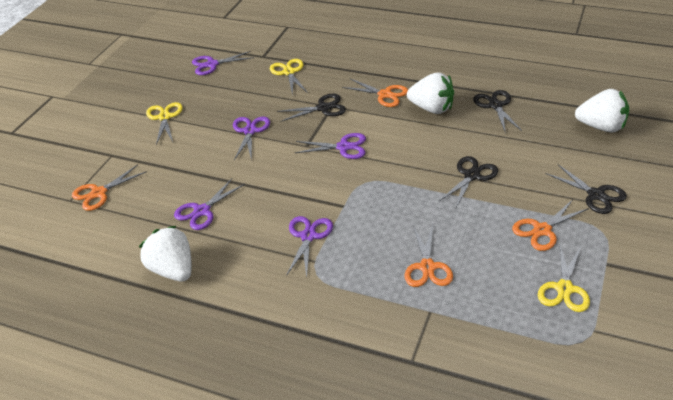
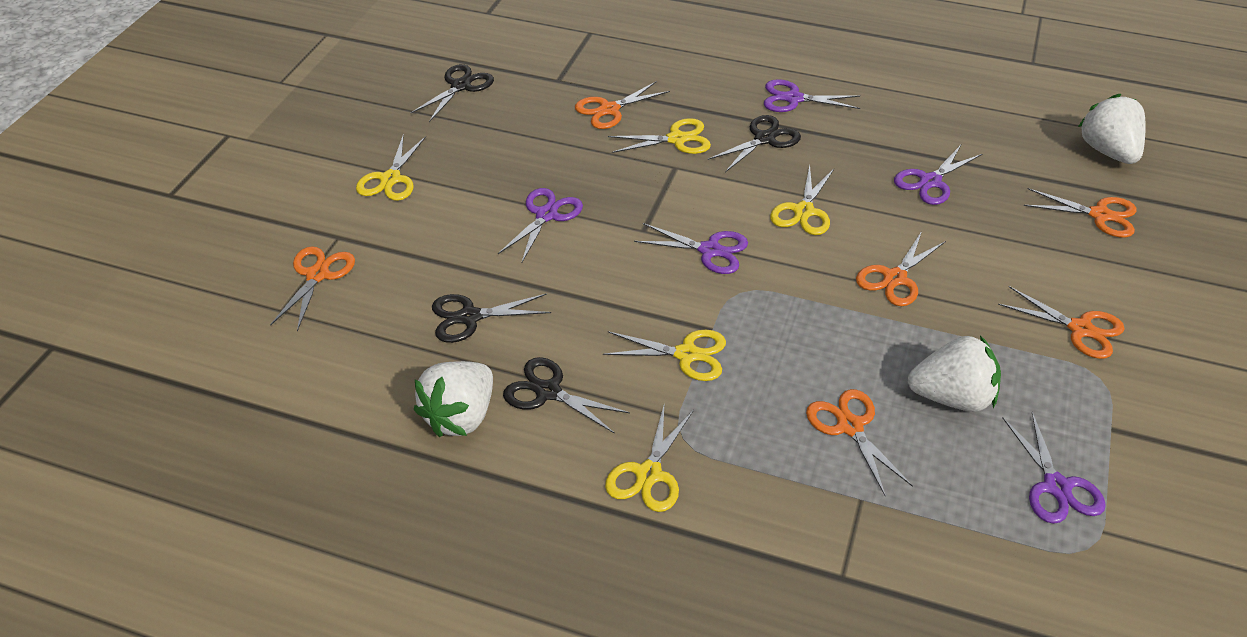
orange scissors: 4 -> 6
yellow scissors: 3 -> 5

